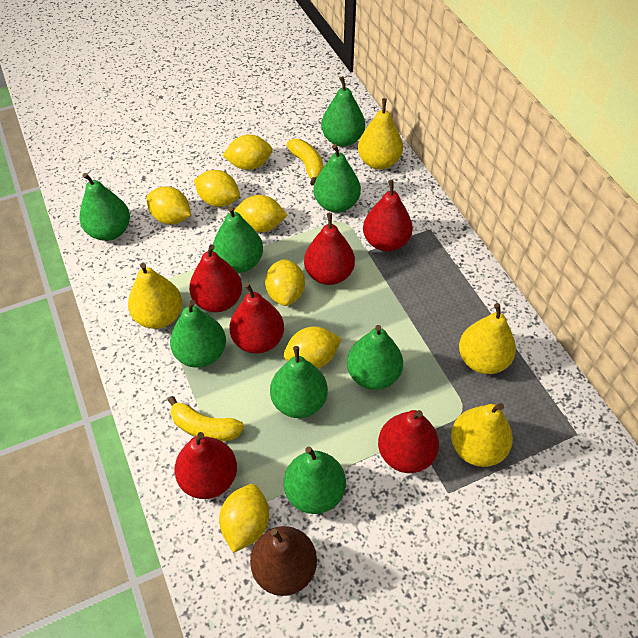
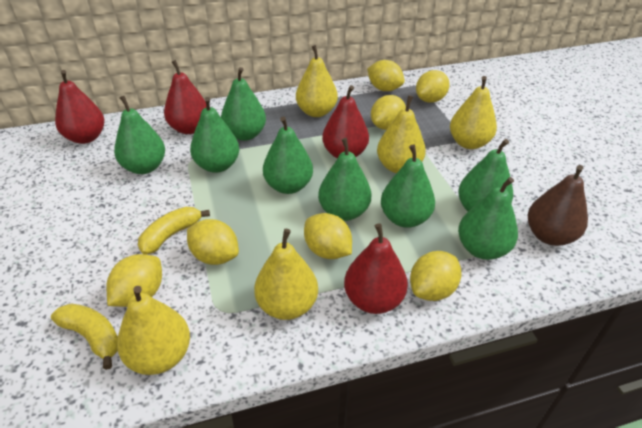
red pear: 6 -> 4
yellow pear: 4 -> 5

